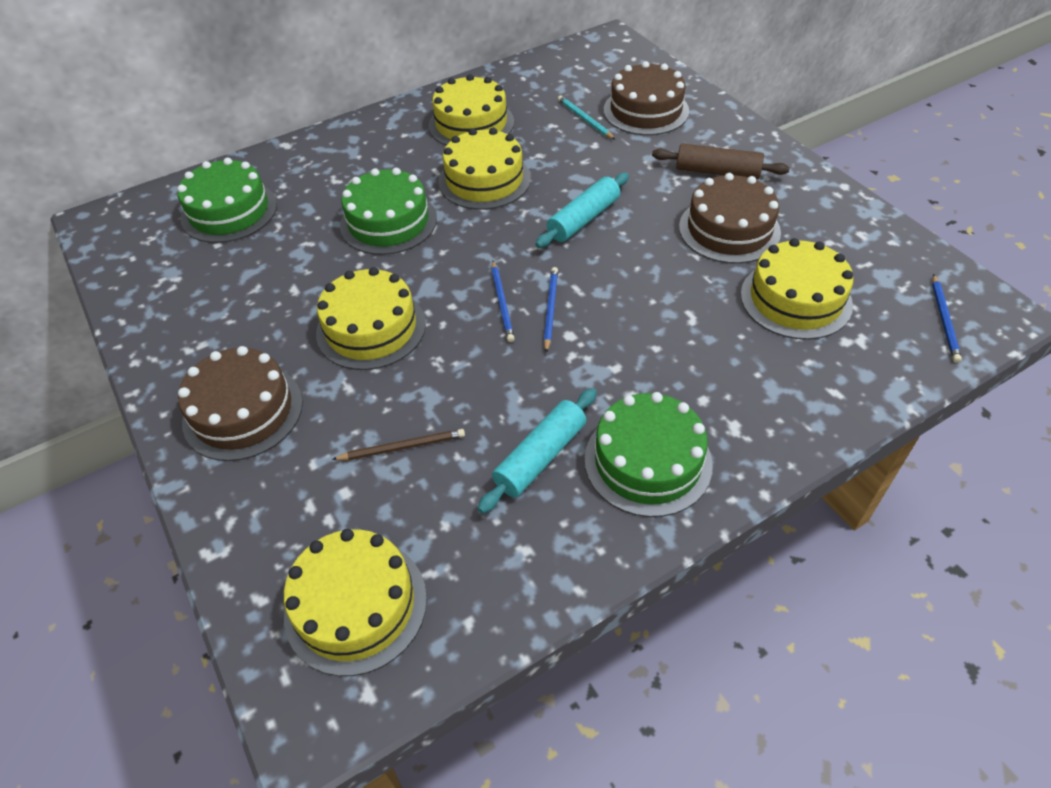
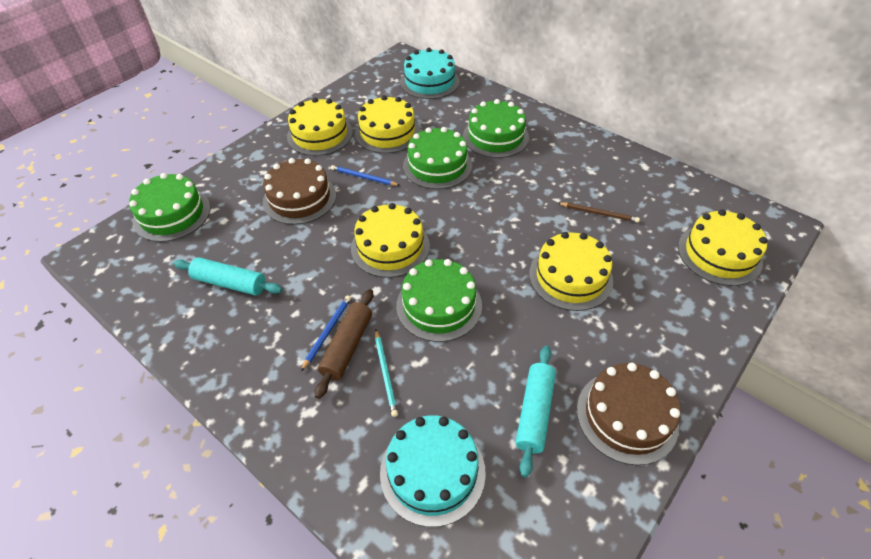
blue pencil: 3 -> 2
brown cake: 3 -> 2
green cake: 3 -> 4
turquoise cake: 0 -> 2

